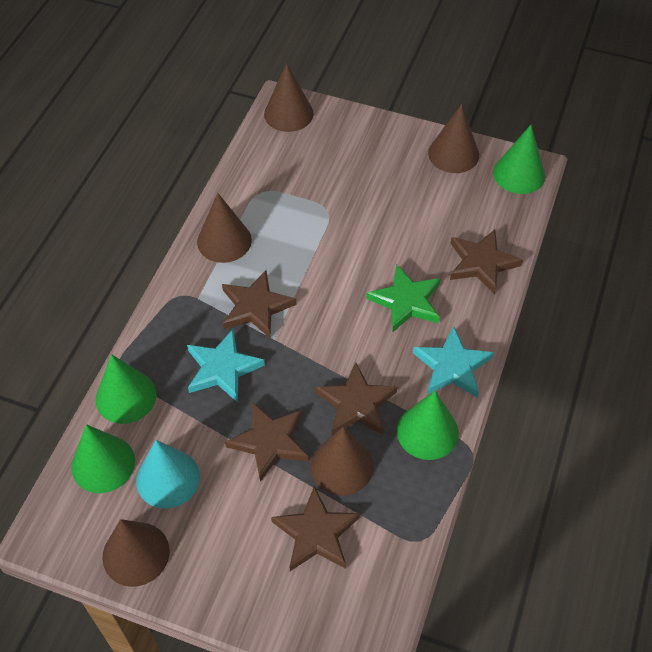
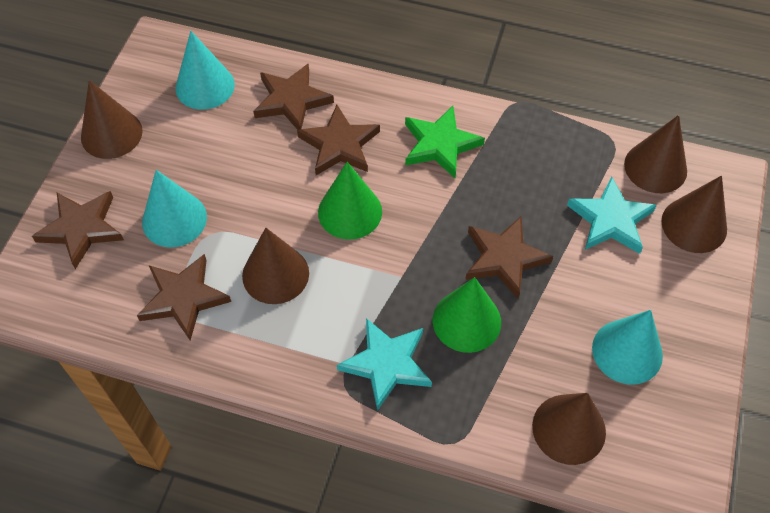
green cone: 4 -> 2
turquoise cone: 1 -> 3

